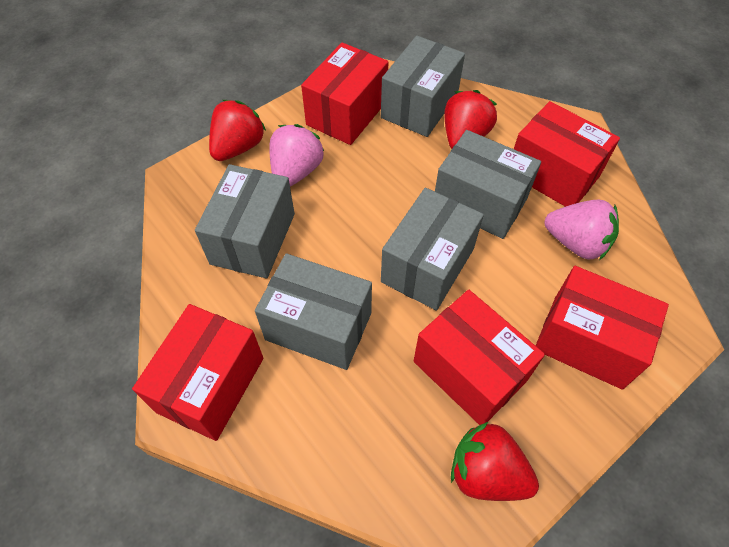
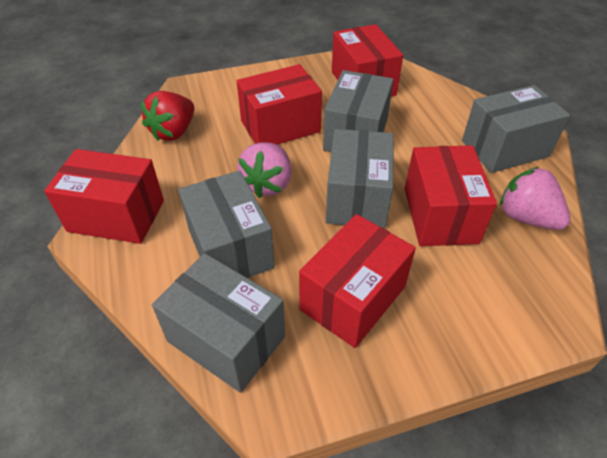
red strawberry: 3 -> 1

